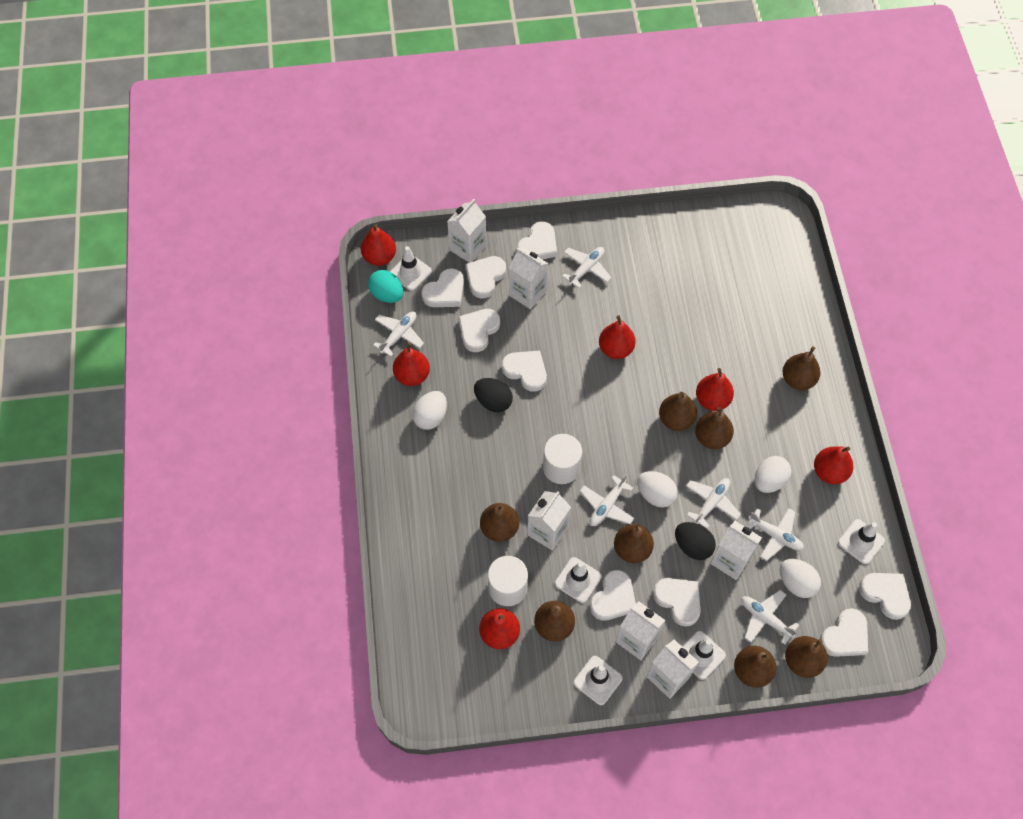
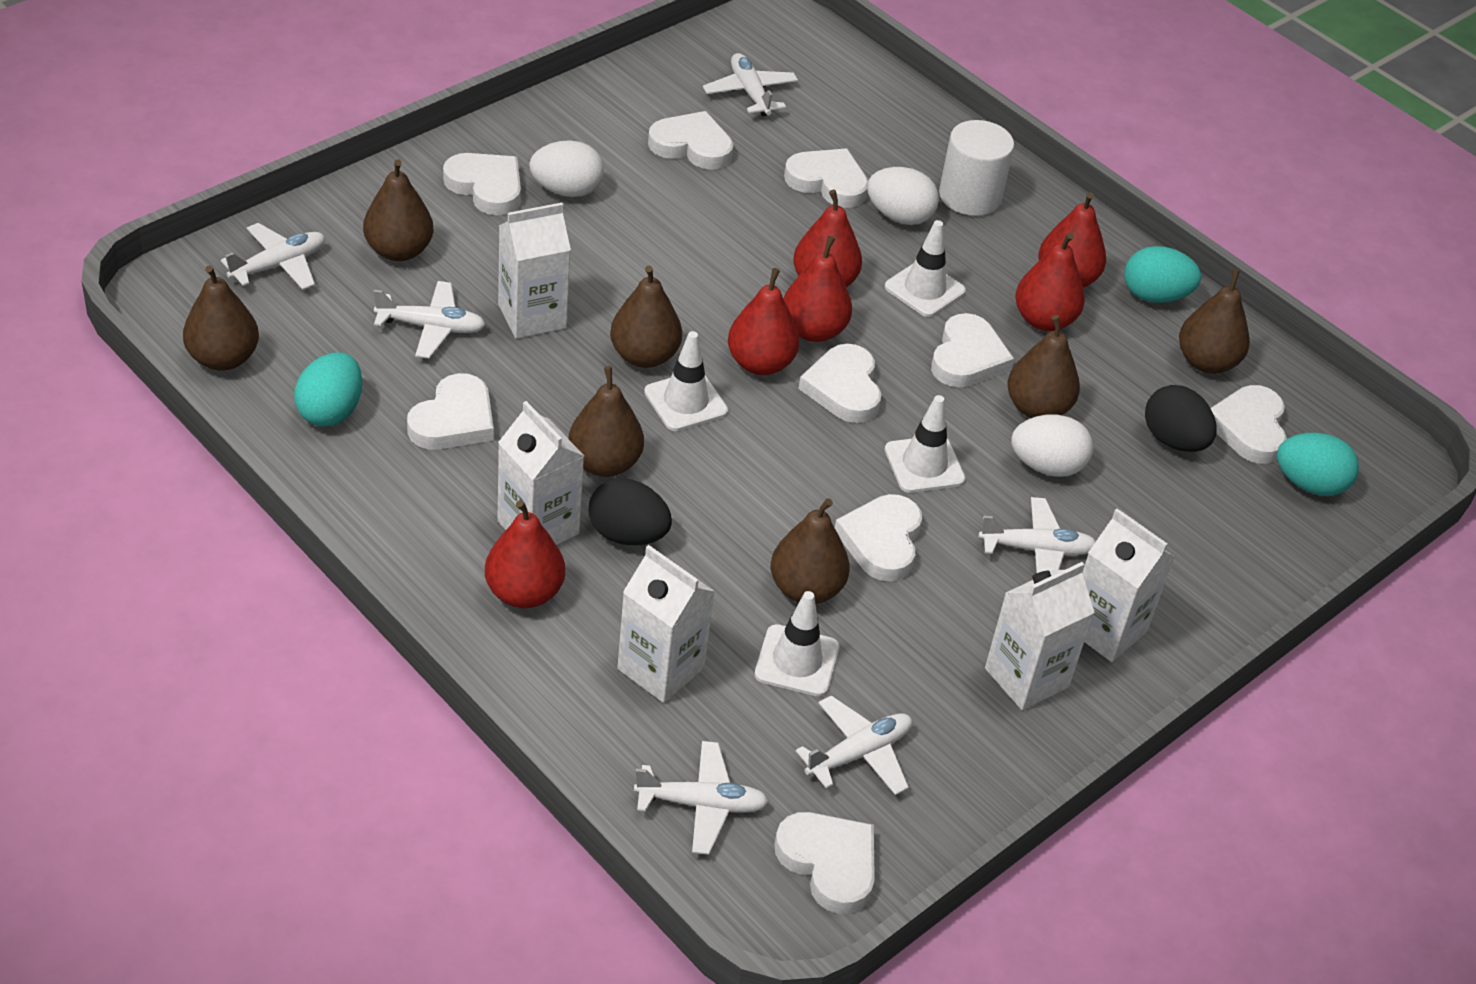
brown pear: 8 -> 7
turquoise egg: 1 -> 3
white carton: 6 -> 5
white cylinder: 2 -> 1
white egg: 4 -> 3
white traffic cone: 5 -> 4

